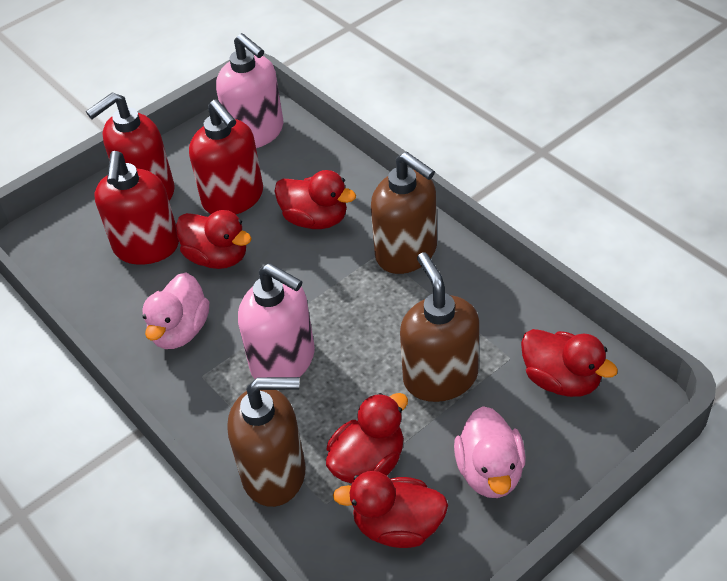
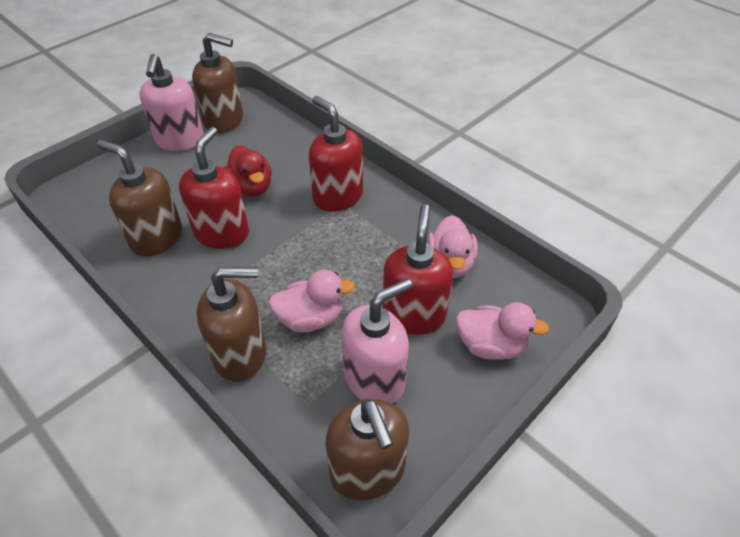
brown soap dispenser: 3 -> 4
pink duck: 2 -> 3
red duck: 5 -> 1

